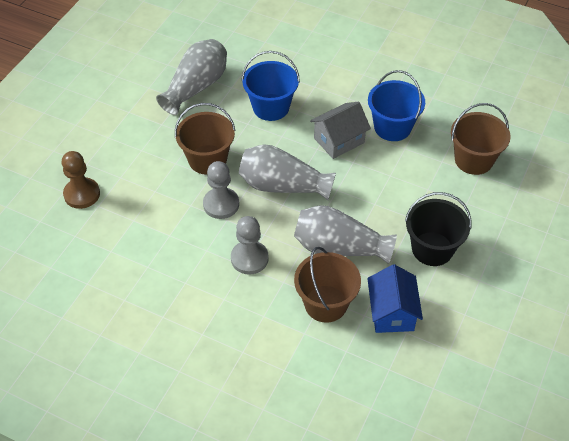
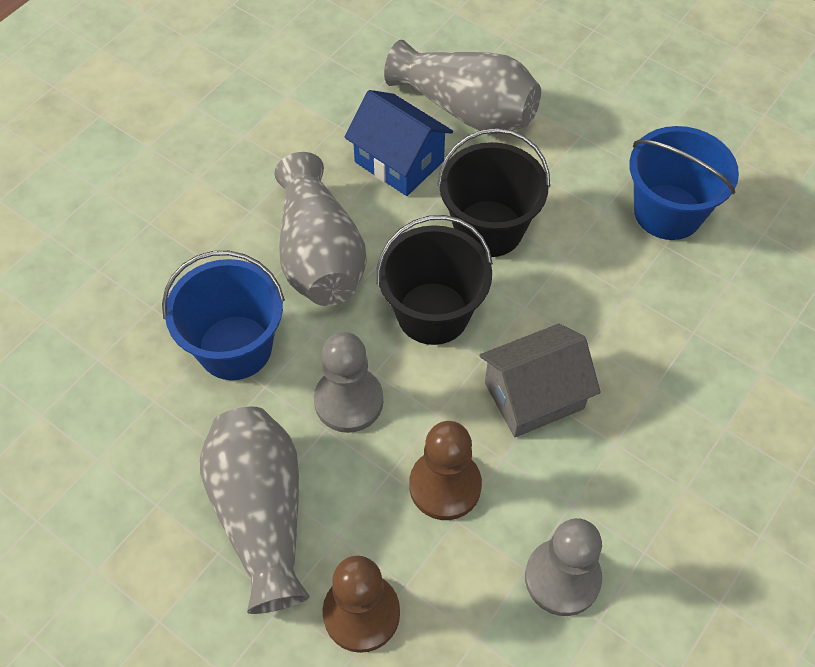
black bucket: 1 -> 2
brown bucket: 3 -> 0
brown pawn: 1 -> 2

